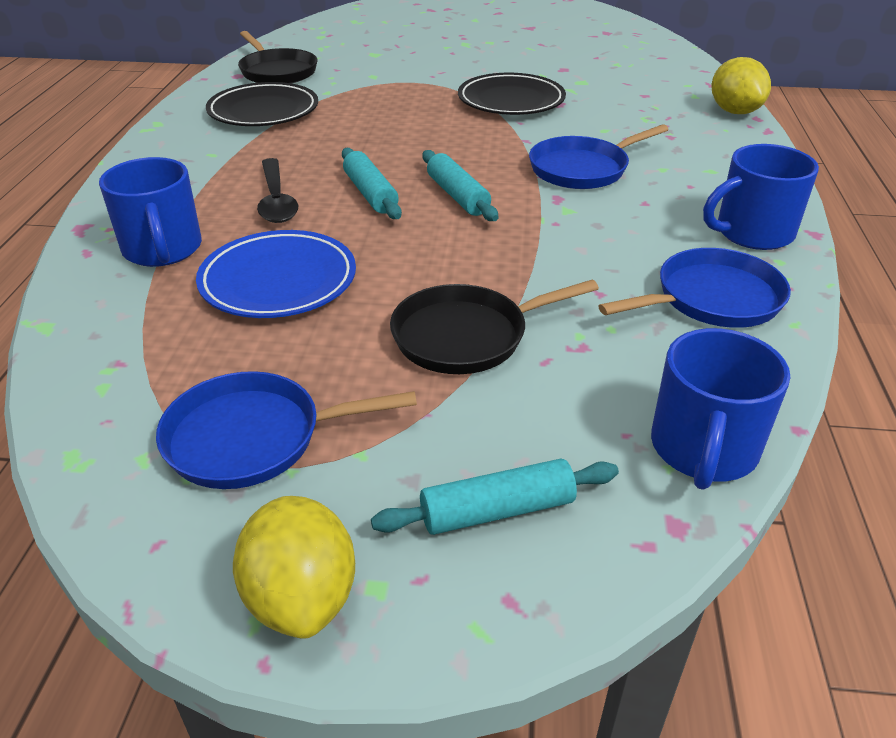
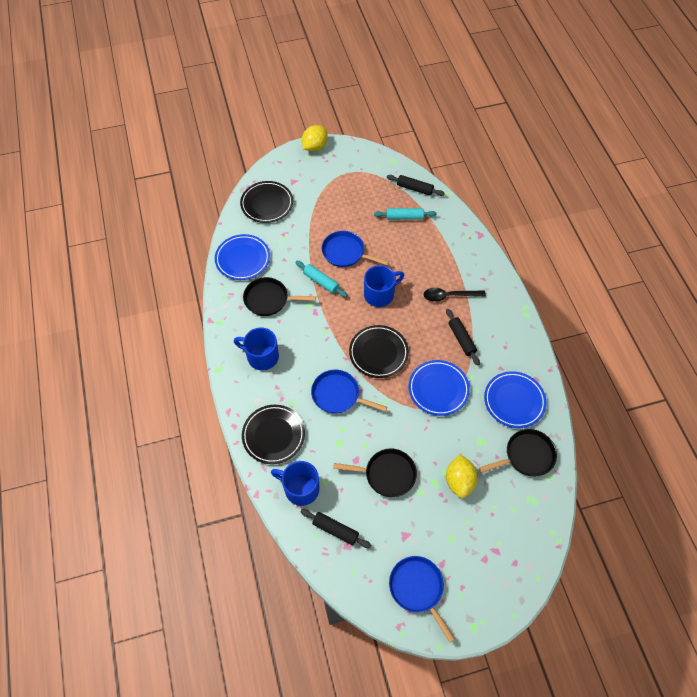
black pan: 2 -> 3
black plate: 2 -> 3
black rolling pin: 0 -> 3
blue plate: 1 -> 3
turquoise rolling pin: 3 -> 2

